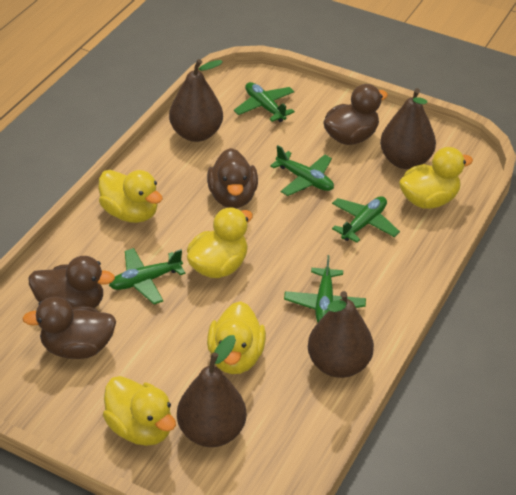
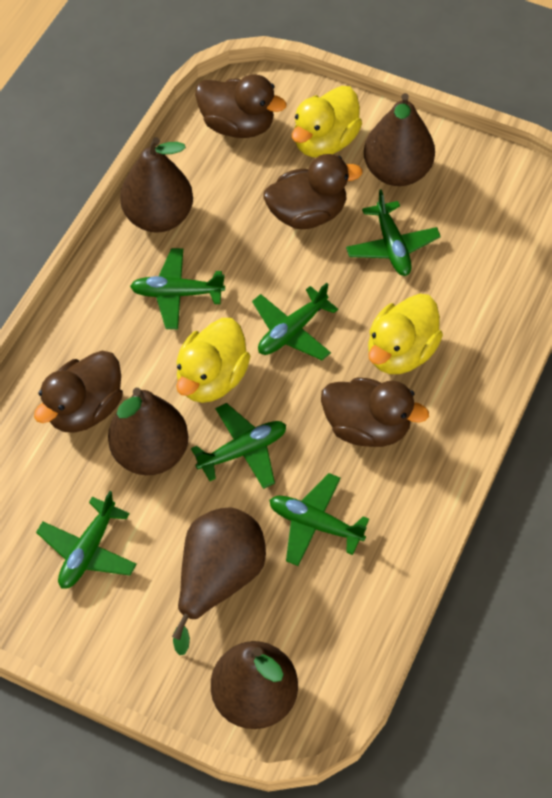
brown pear: 4 -> 5
green plane: 5 -> 6
yellow duck: 5 -> 3

